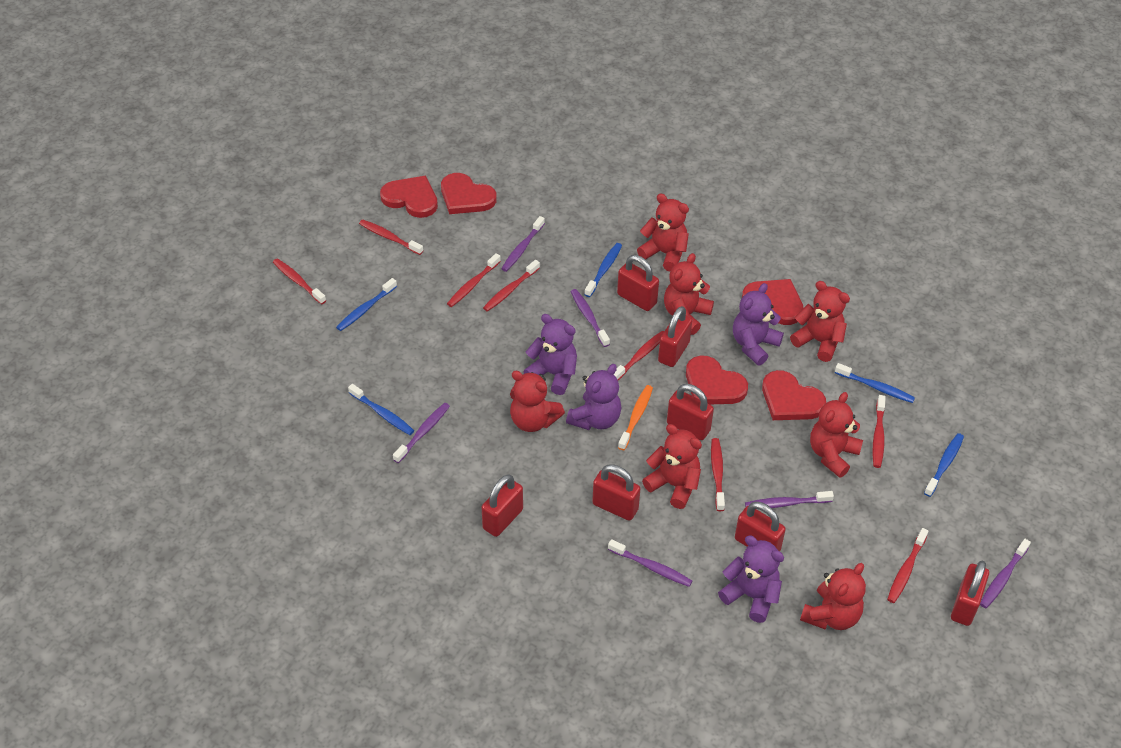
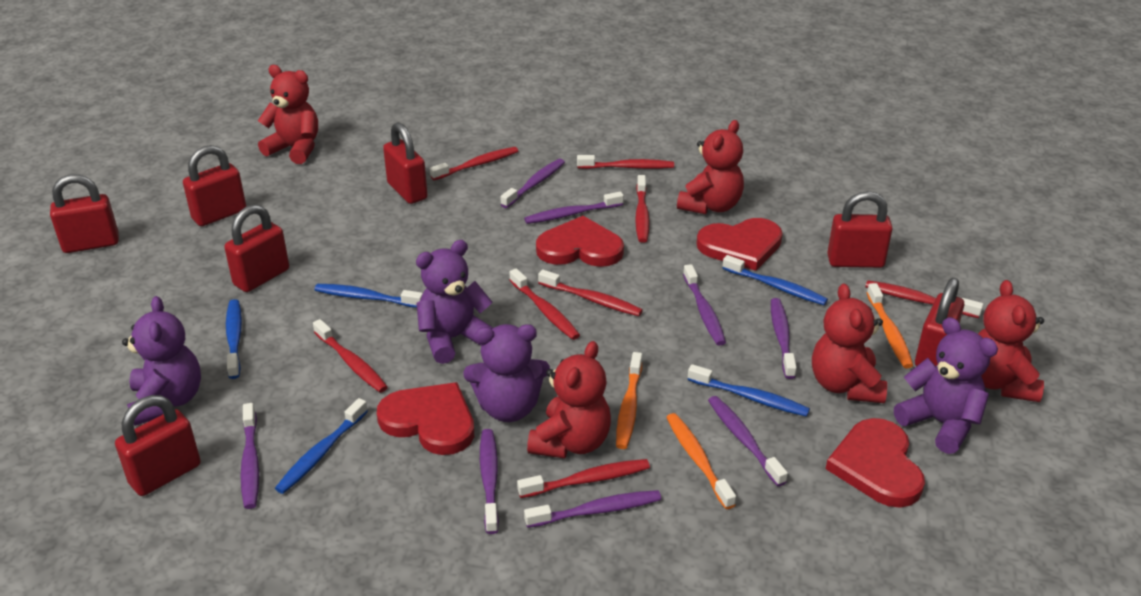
orange toothbrush: 1 -> 3
purple toothbrush: 6 -> 8
red heart: 5 -> 4
red teddy bear: 7 -> 5

